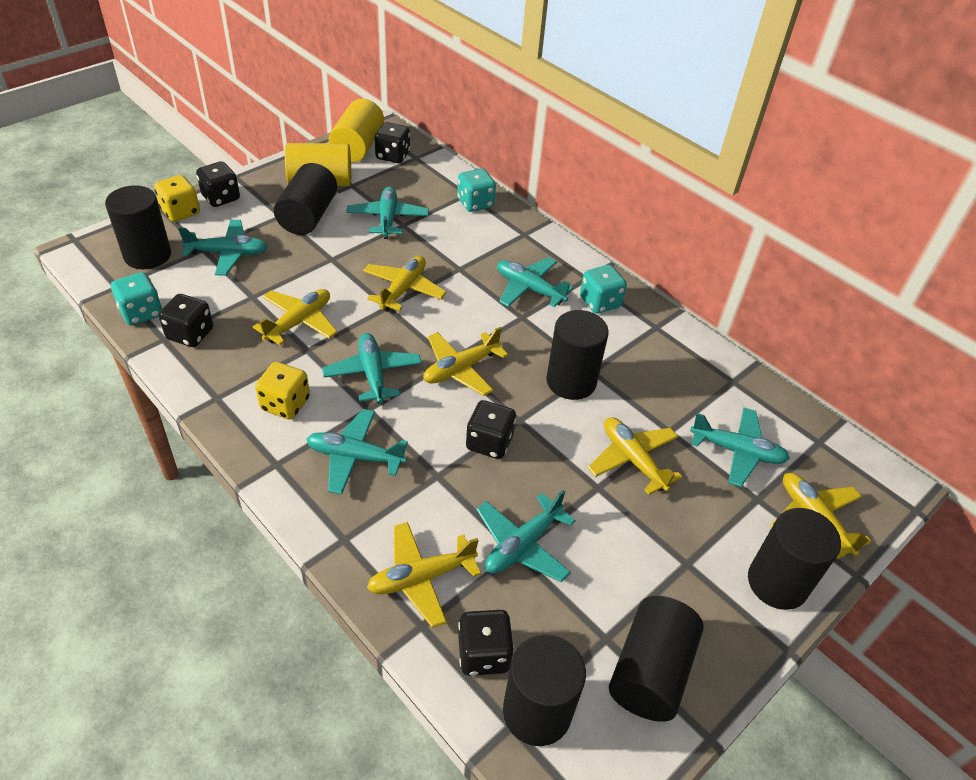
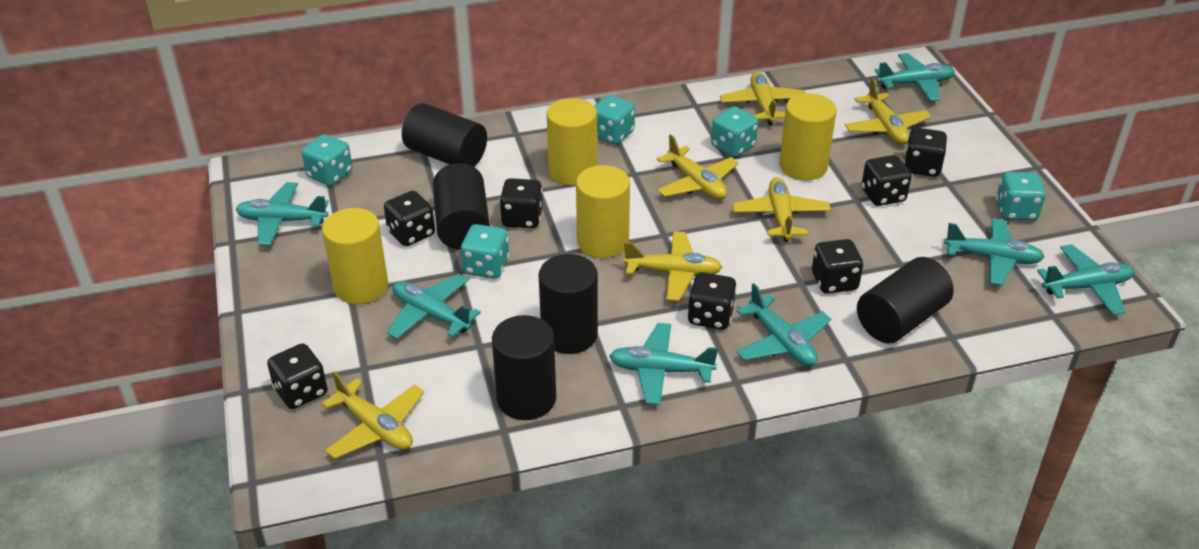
black cylinder: 6 -> 5
black dice: 5 -> 7
turquoise dice: 3 -> 5
yellow cylinder: 2 -> 4
yellow dice: 2 -> 0

